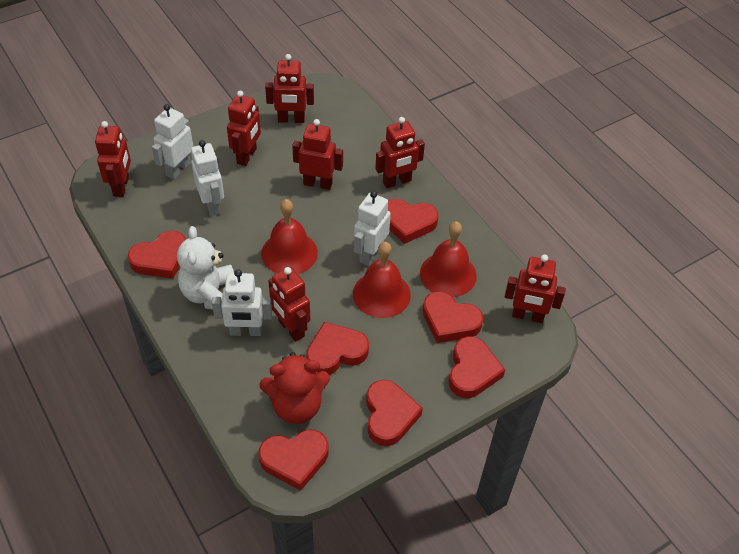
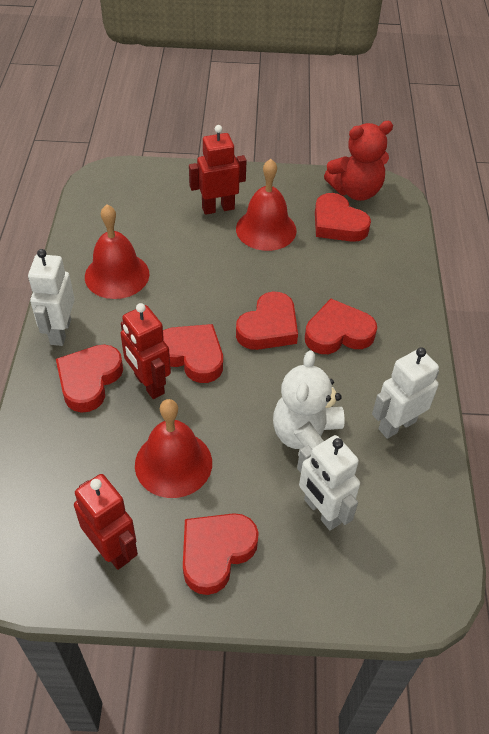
red heart: 7 -> 6
red robot: 7 -> 3
white robot: 4 -> 3

